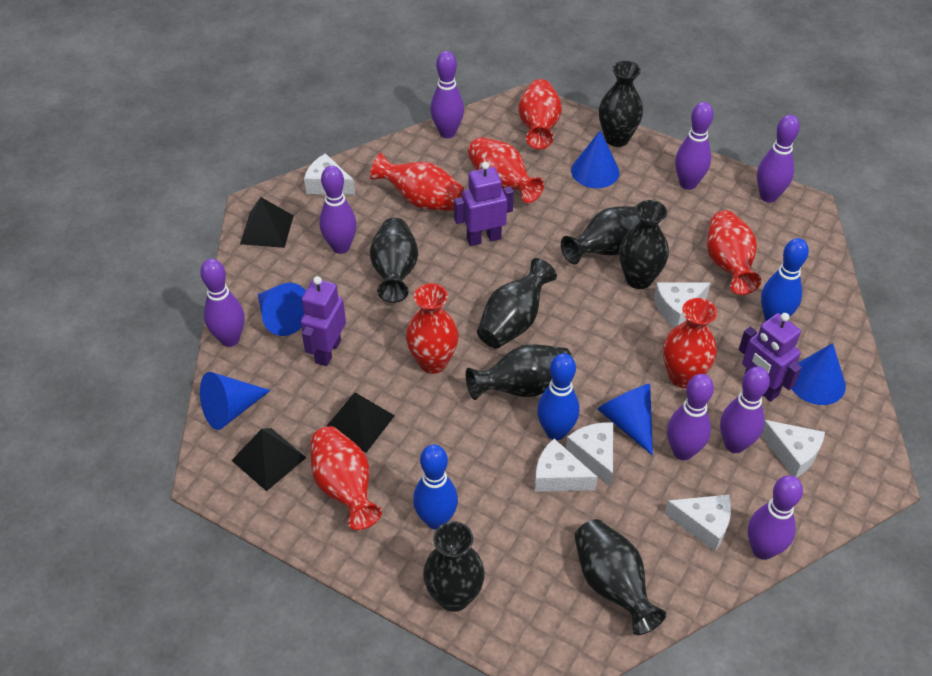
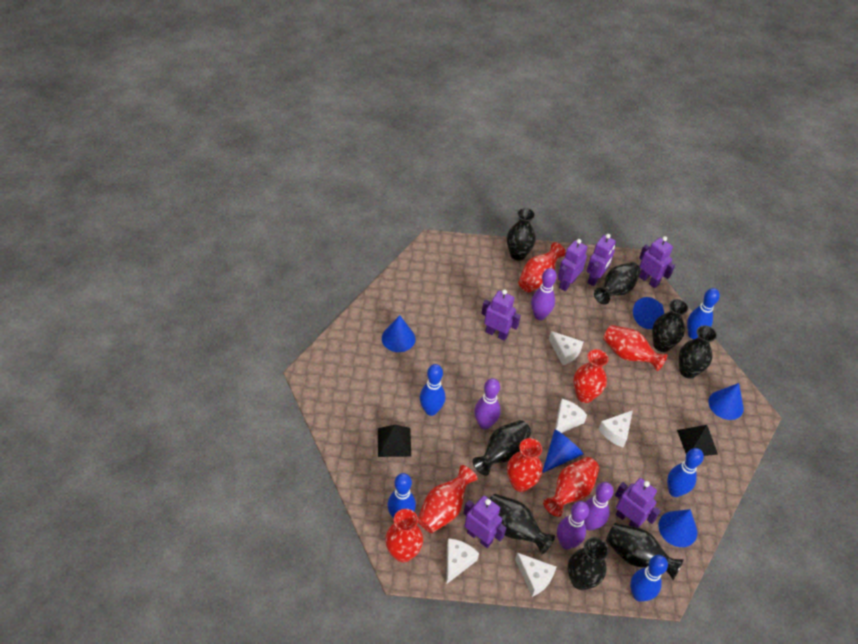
black pyramid: 3 -> 2
blue bowling pin: 3 -> 5
purple bowling pin: 8 -> 4
purple robot: 3 -> 6
white cheese: 6 -> 5

